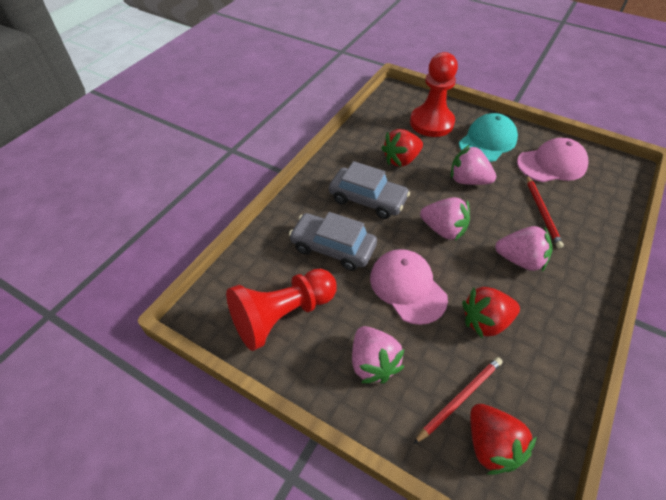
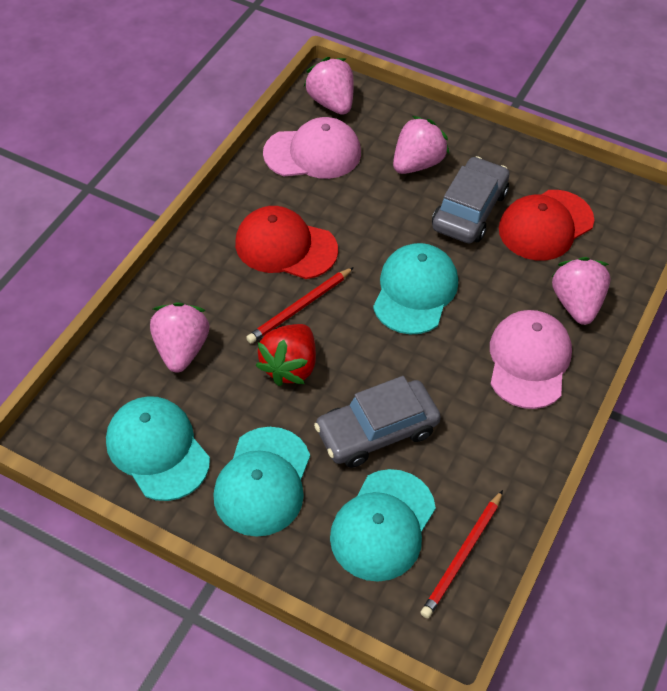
red cap: 0 -> 2
red pawn: 2 -> 0
red strawberry: 3 -> 1
turquoise cap: 1 -> 4

